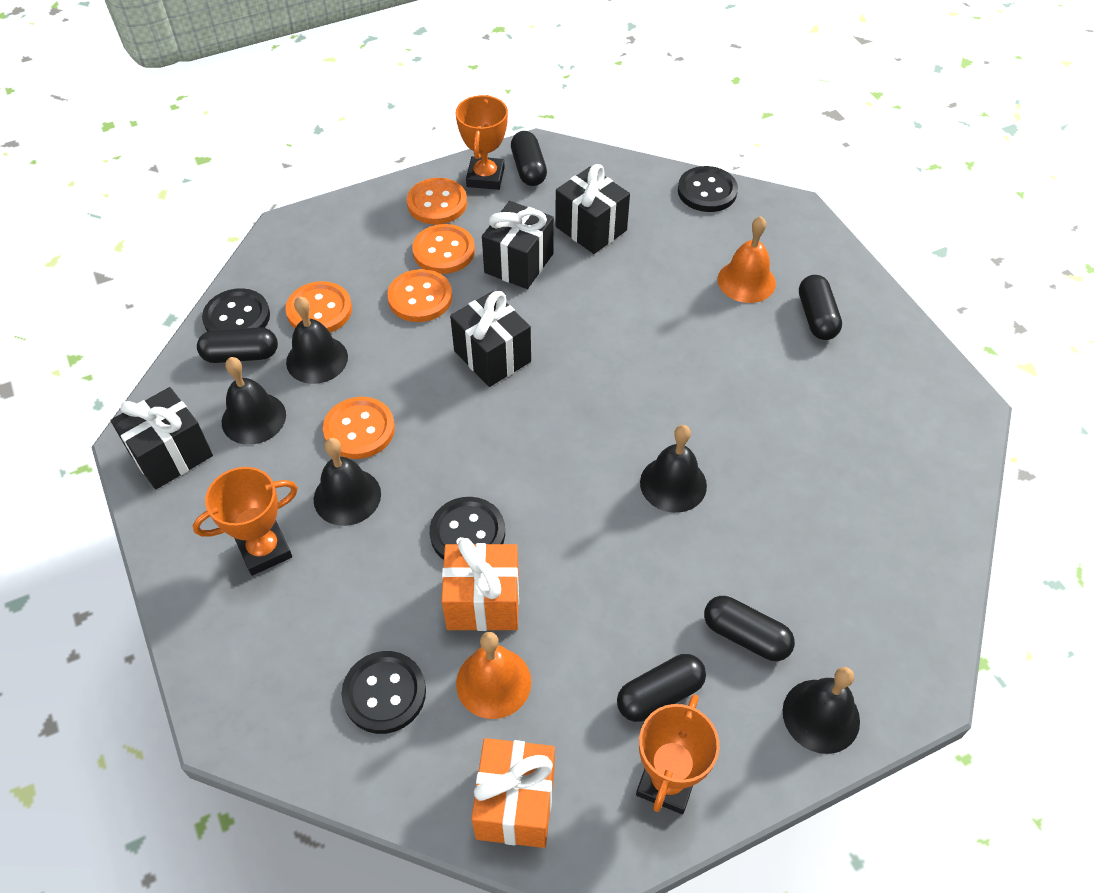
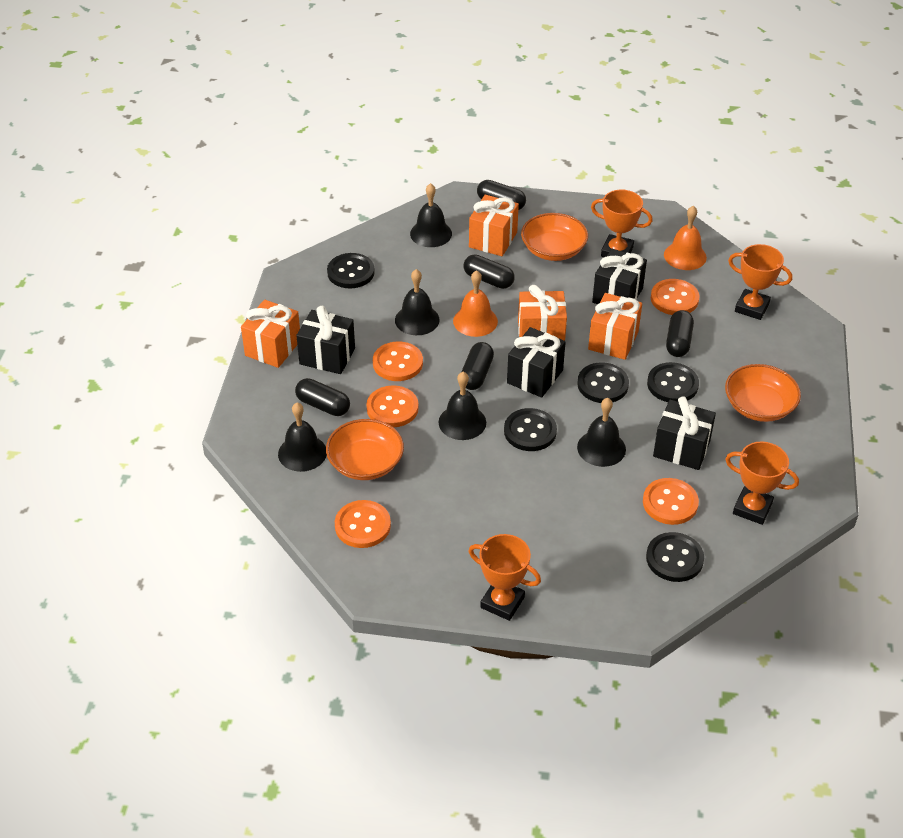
black button: 4 -> 5
orange bowl: 0 -> 3
orange gift: 2 -> 4
orange trophy: 3 -> 4

